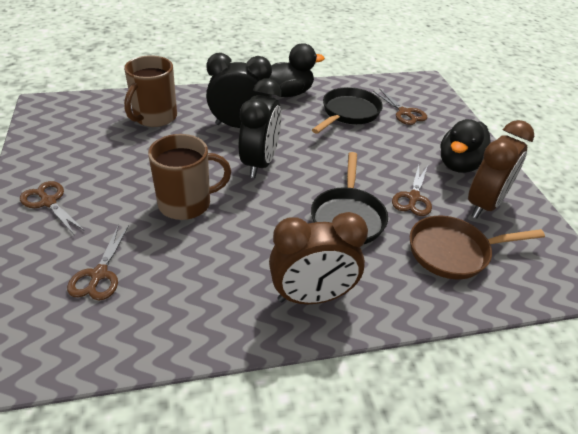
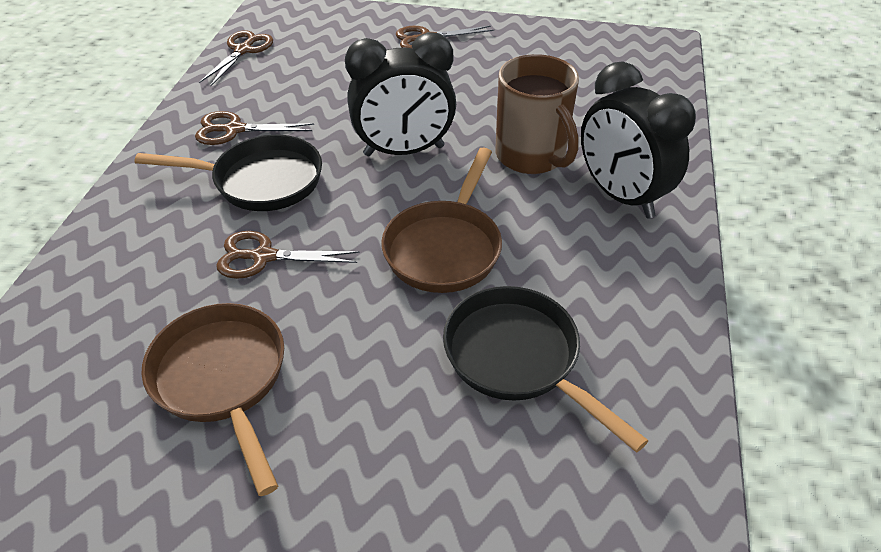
black duck: 2 -> 0
brown clock: 2 -> 0
brown mug: 2 -> 1
brown pan: 1 -> 2

